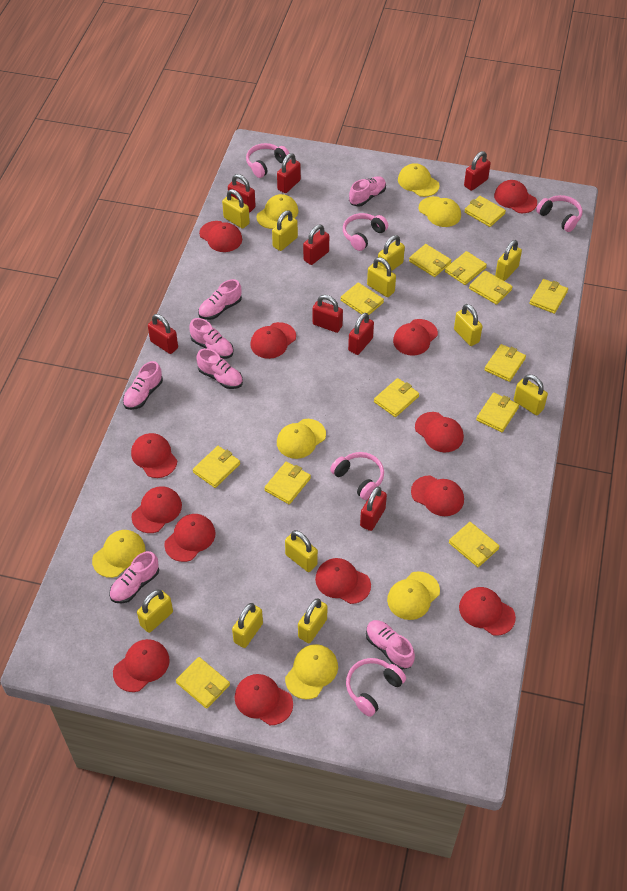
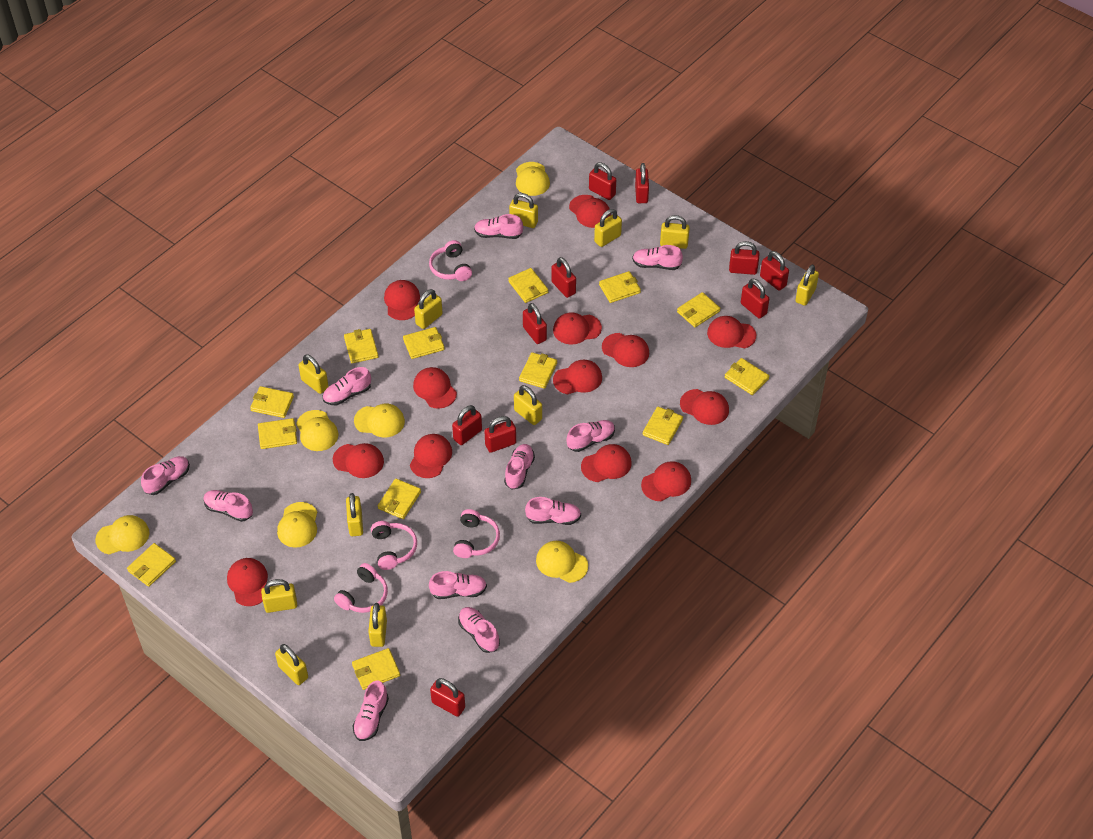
pink headphones: 5 -> 4
pink shoe: 7 -> 11
red padlock: 8 -> 10
yellow cap: 7 -> 6

